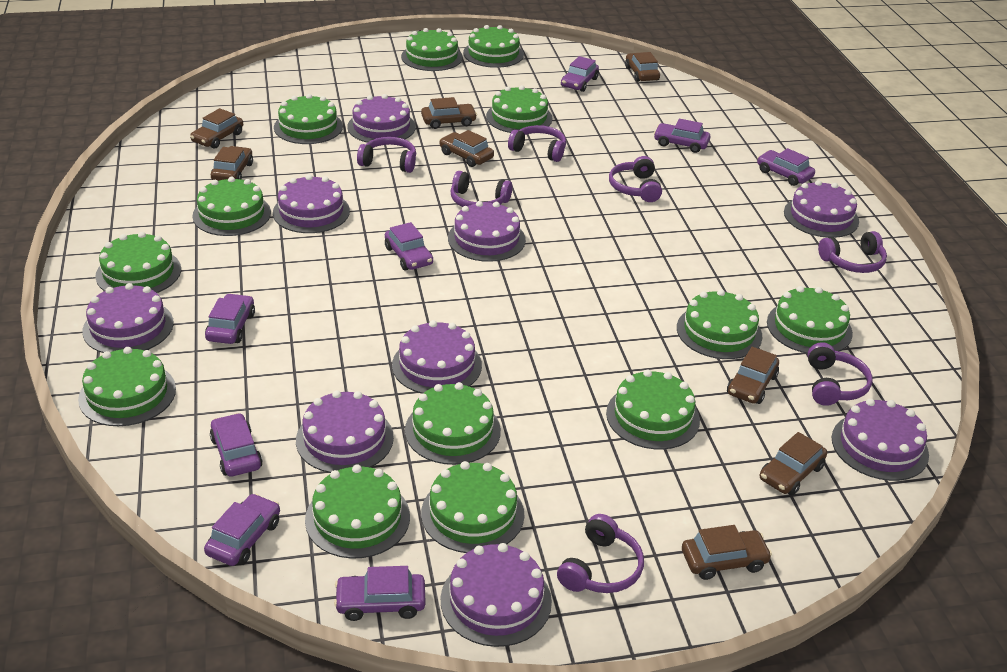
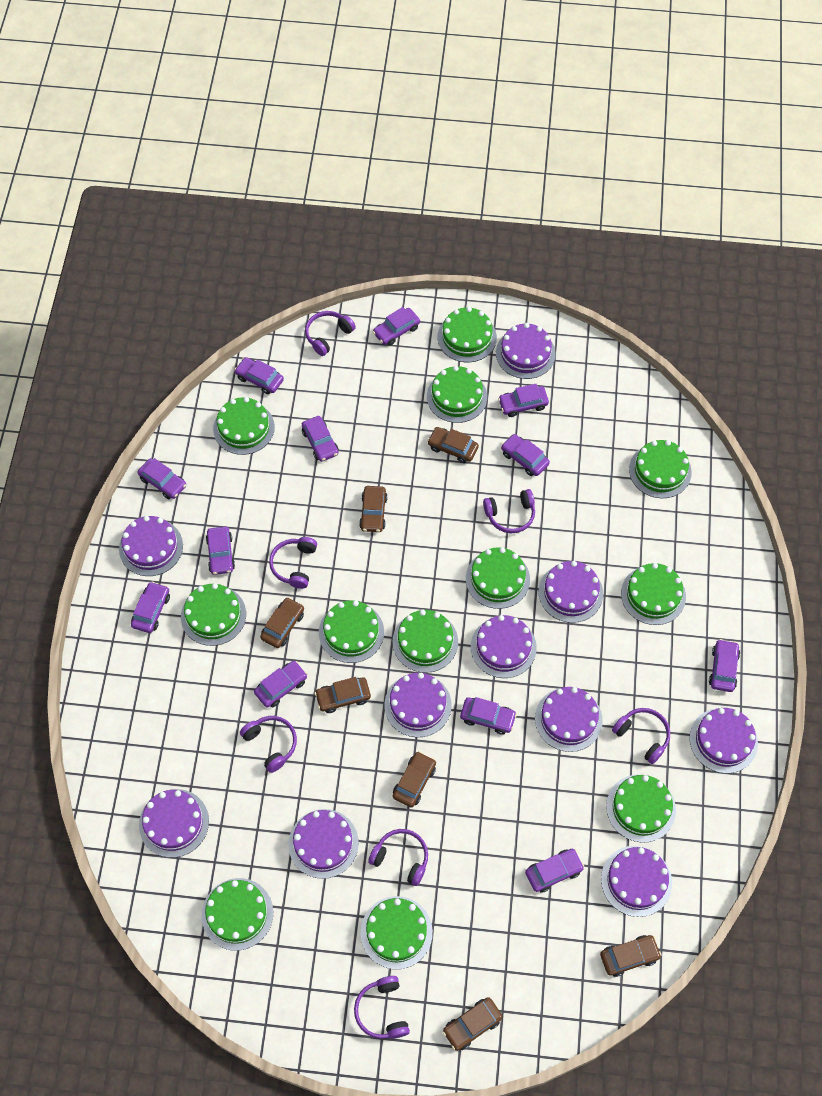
brown car: 8 -> 7
green cake: 13 -> 12
purple cake: 9 -> 10
purple car: 8 -> 12

